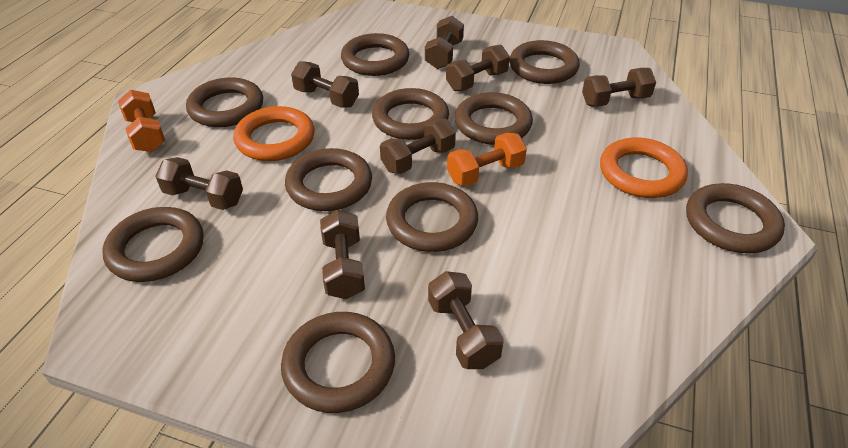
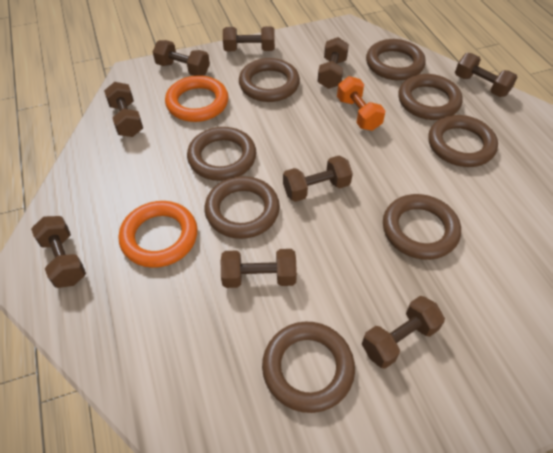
brown dumbbell: 8 -> 9
brown ring: 10 -> 8
orange dumbbell: 2 -> 1

